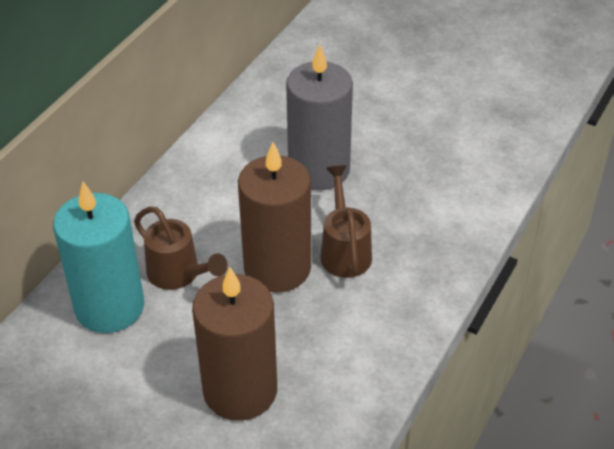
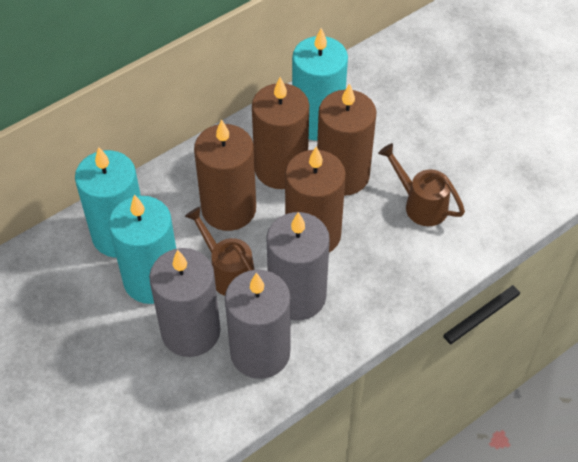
brown candle: 2 -> 4
grey candle: 1 -> 3
turquoise candle: 1 -> 3

